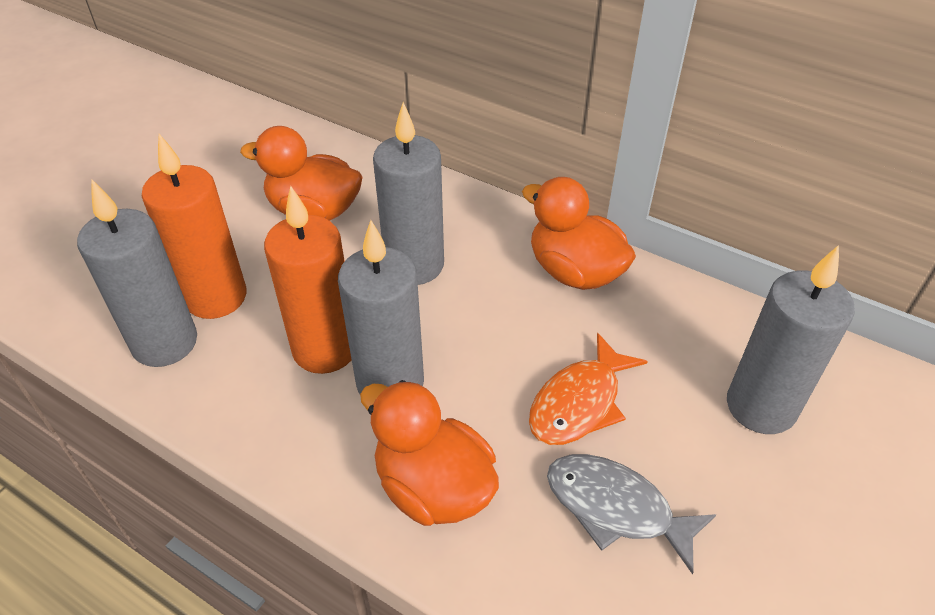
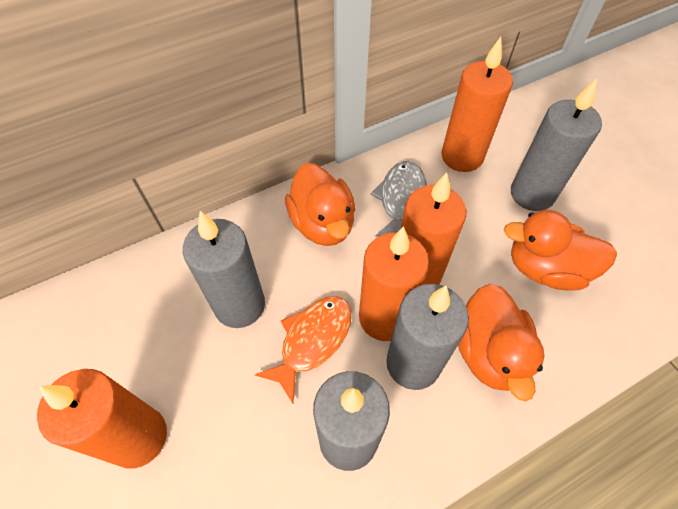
orange candle: 2 -> 4

